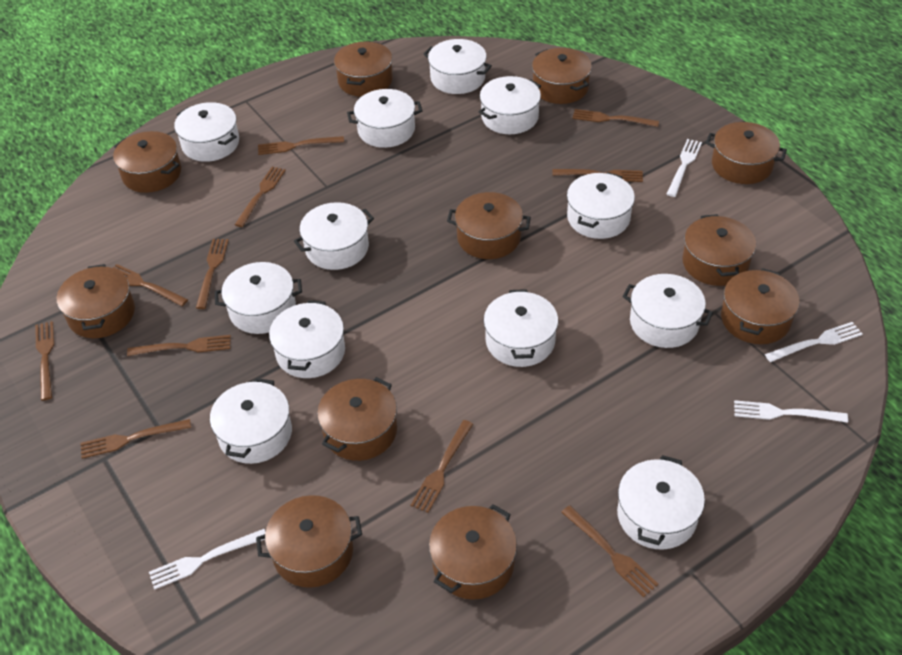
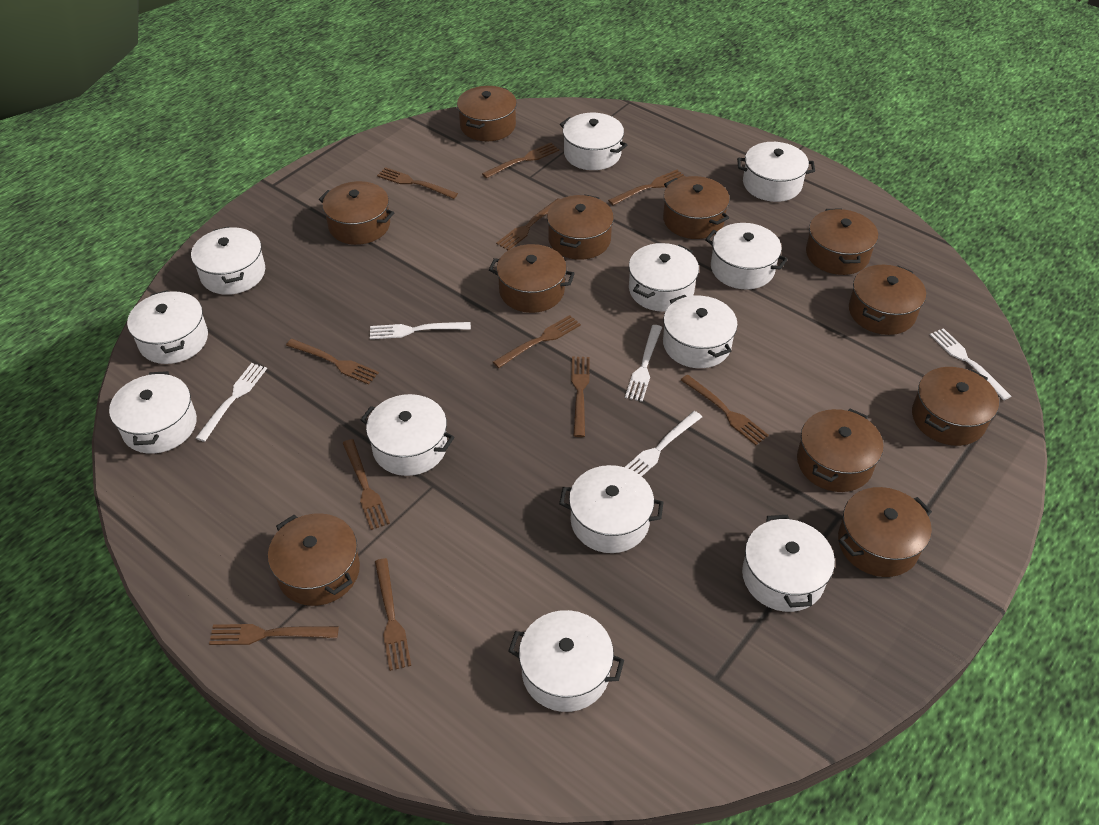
white fork: 4 -> 5

